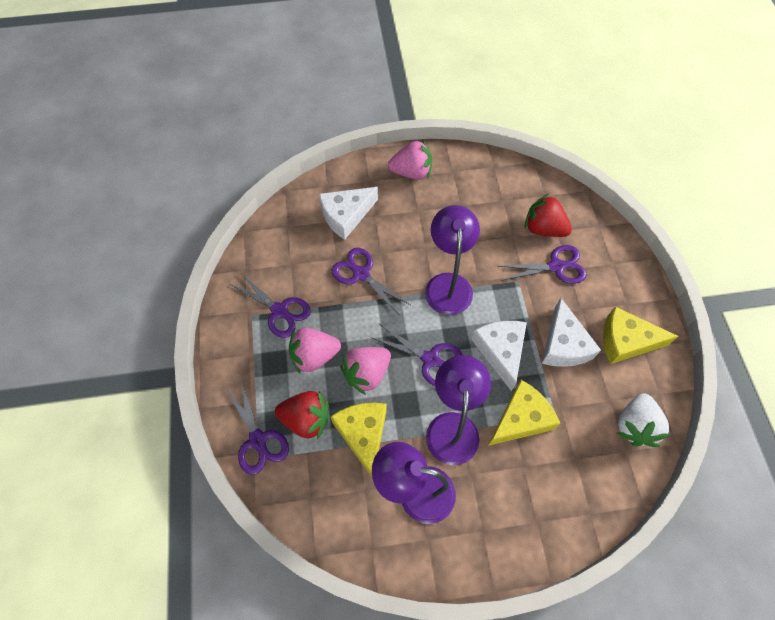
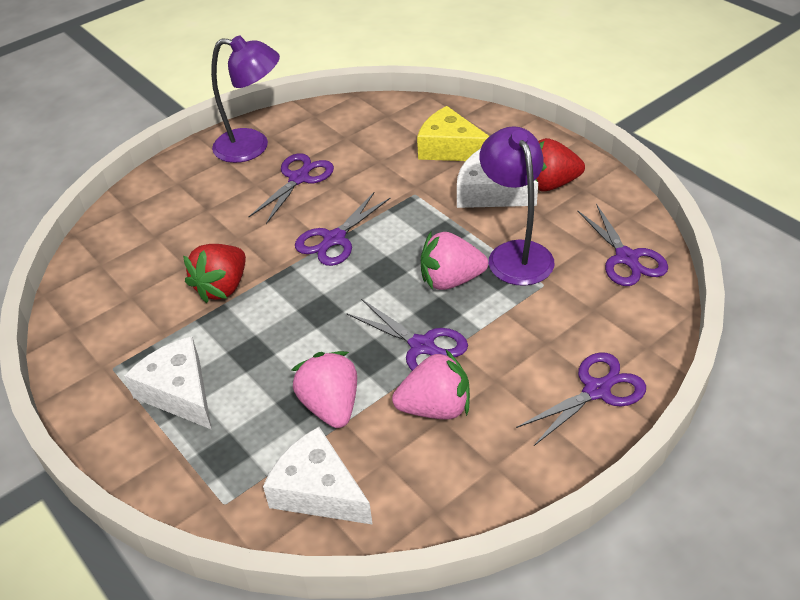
purple lamp: 3 -> 2
white strawberry: 1 -> 0
yellow cheese: 3 -> 1

